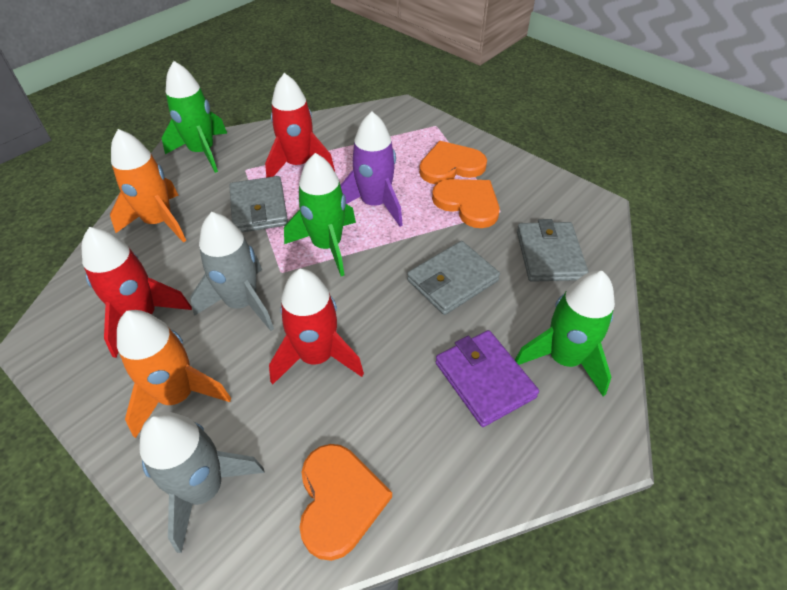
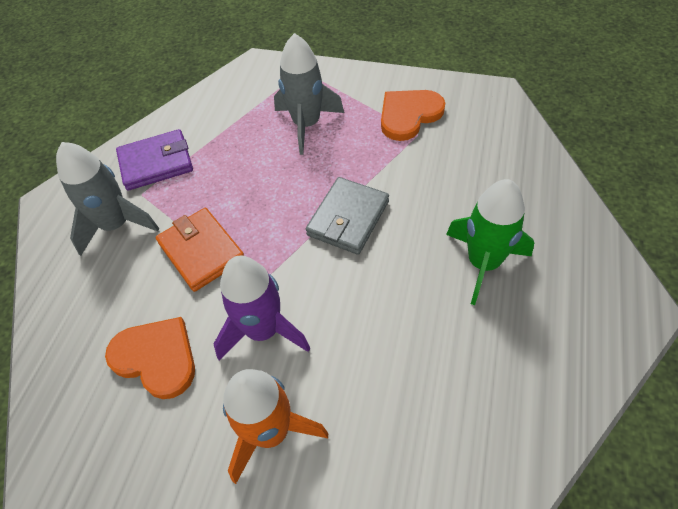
green rocket: 3 -> 1
grey wallet: 3 -> 1
orange heart: 3 -> 2
orange rocket: 2 -> 1
orange wallet: 0 -> 1
red rocket: 3 -> 0

